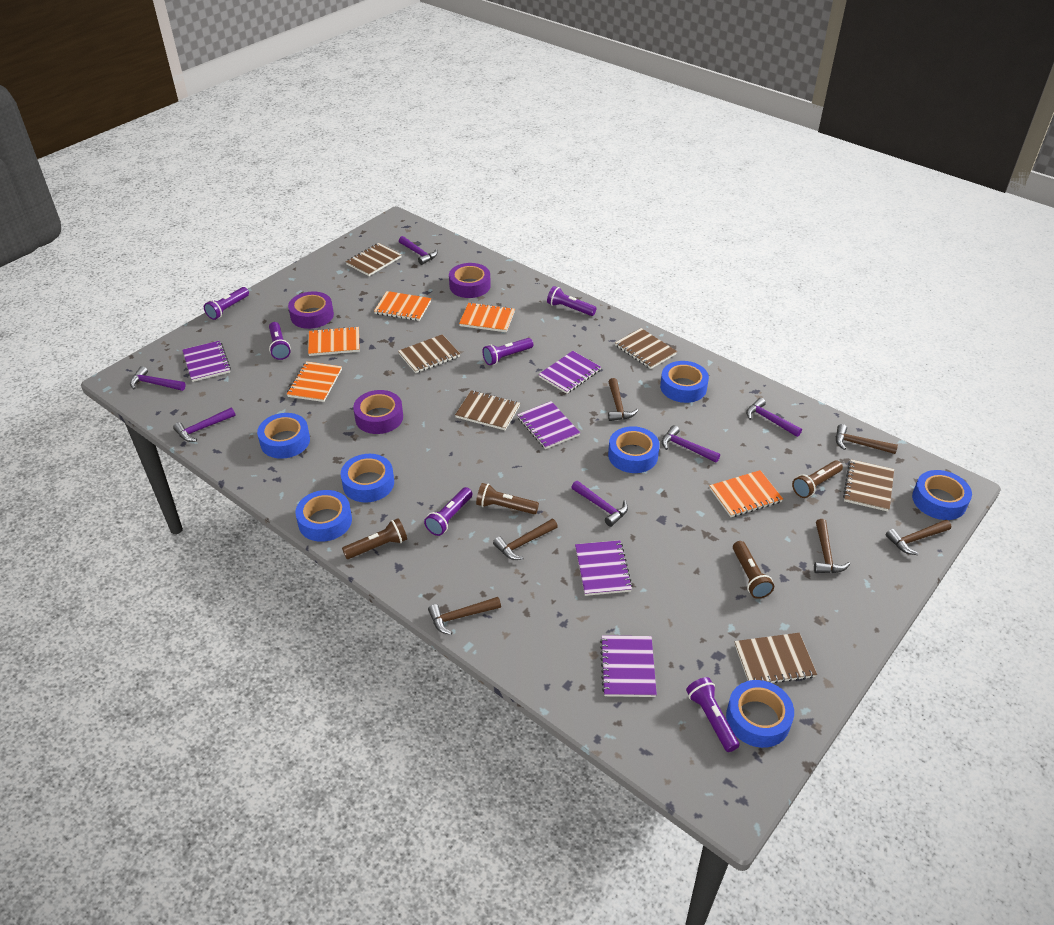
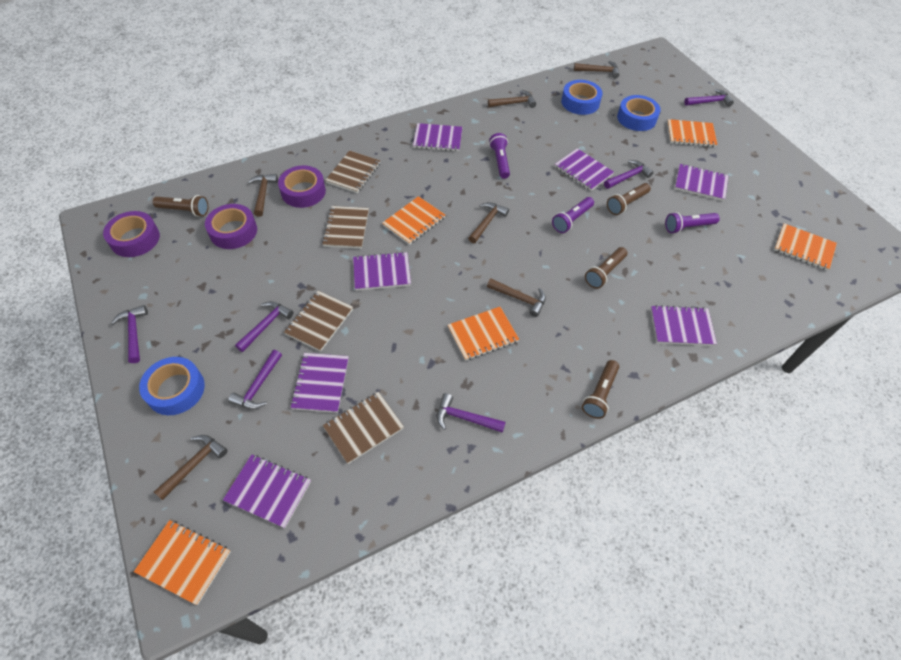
blue tape: 7 -> 3
brown notebook: 6 -> 4
purple flashlight: 6 -> 3
purple notebook: 5 -> 7

